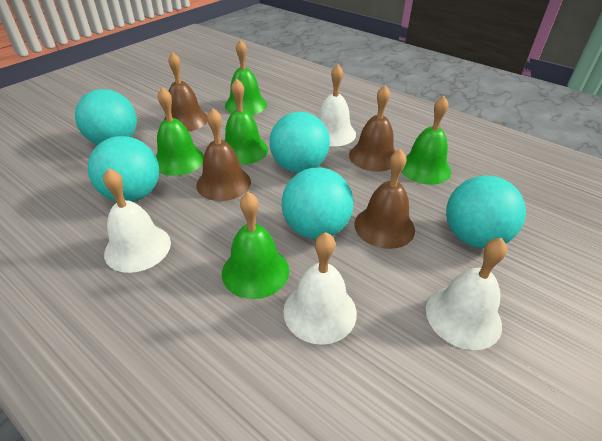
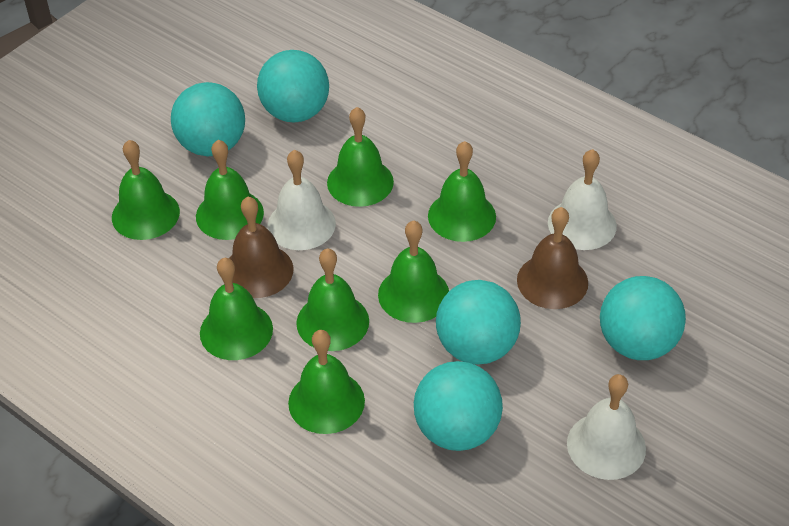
brown bell: 4 -> 2
green bell: 5 -> 8
white bell: 4 -> 3

